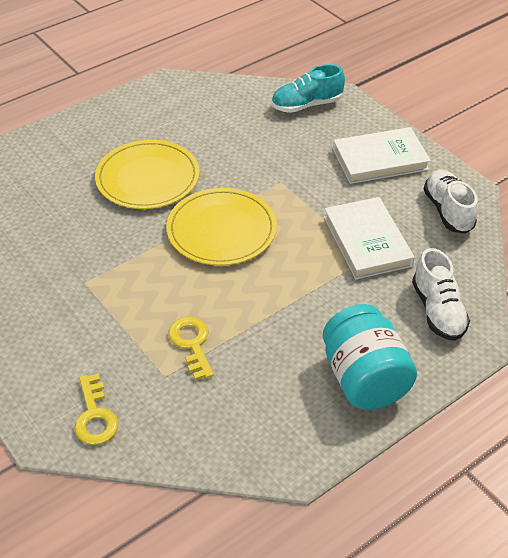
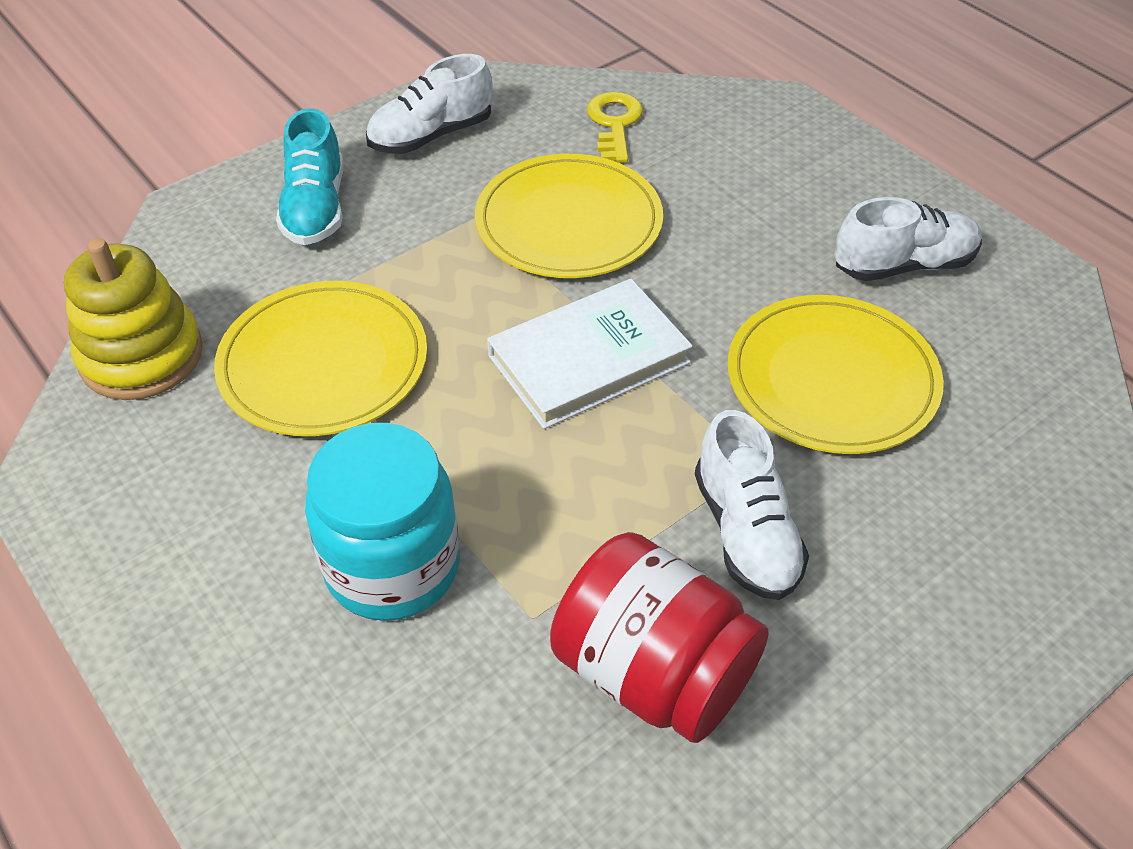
red jar: 0 -> 1
white book: 2 -> 1
white shoe: 2 -> 3
yellow key: 2 -> 1
yellow plate: 2 -> 3
yellow stacking toy: 0 -> 1

